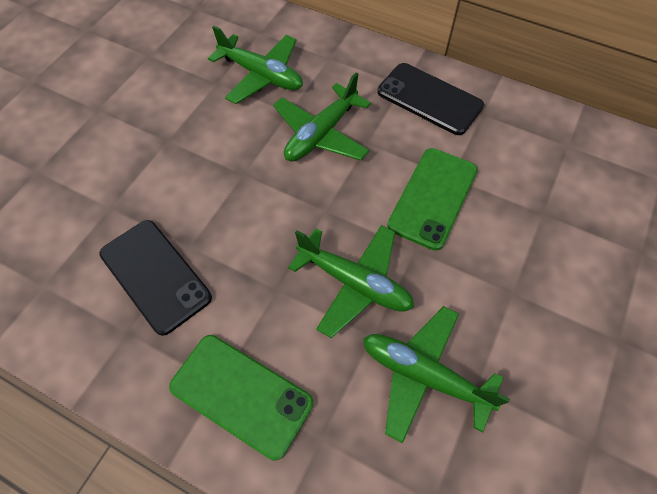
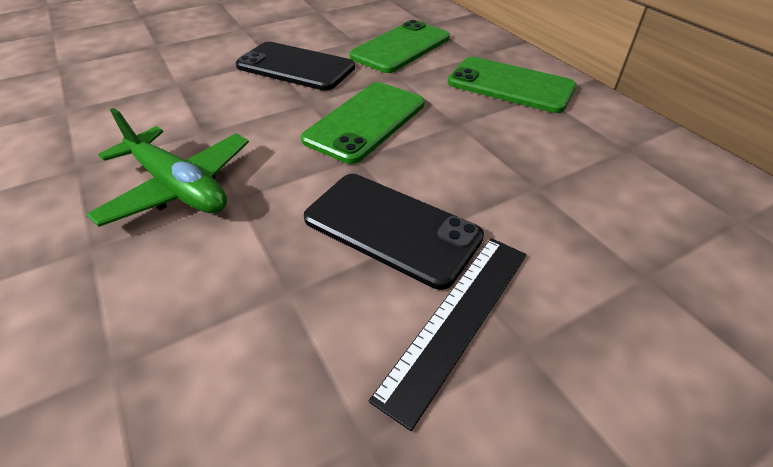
black ruler: 0 -> 1
green phone: 2 -> 3
green plane: 4 -> 1

